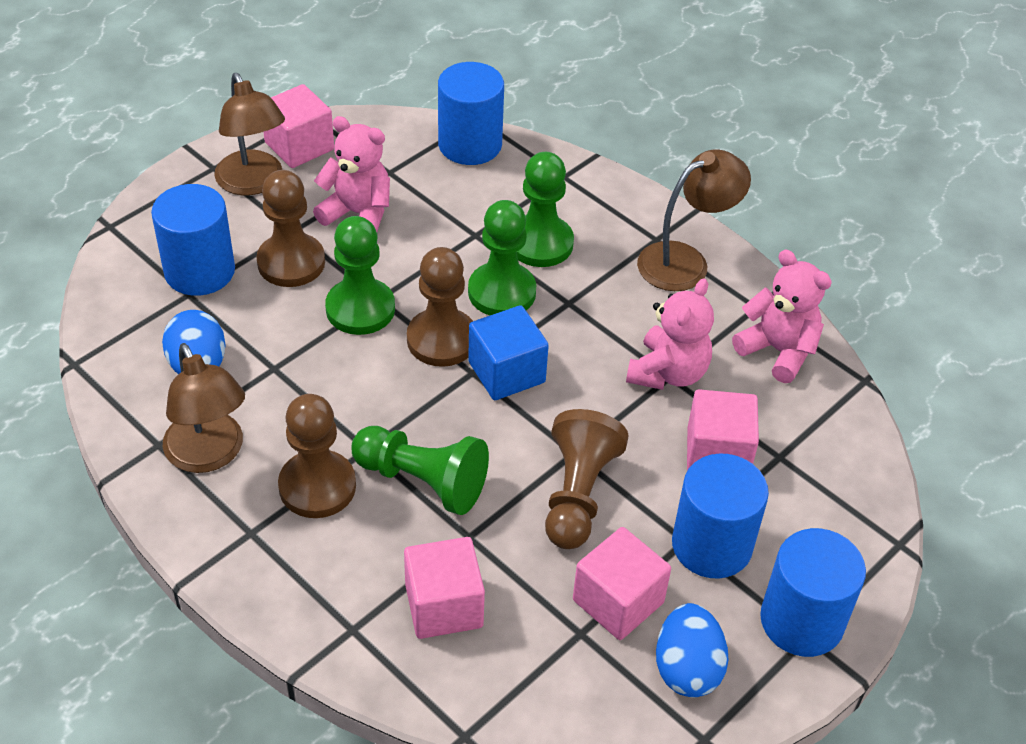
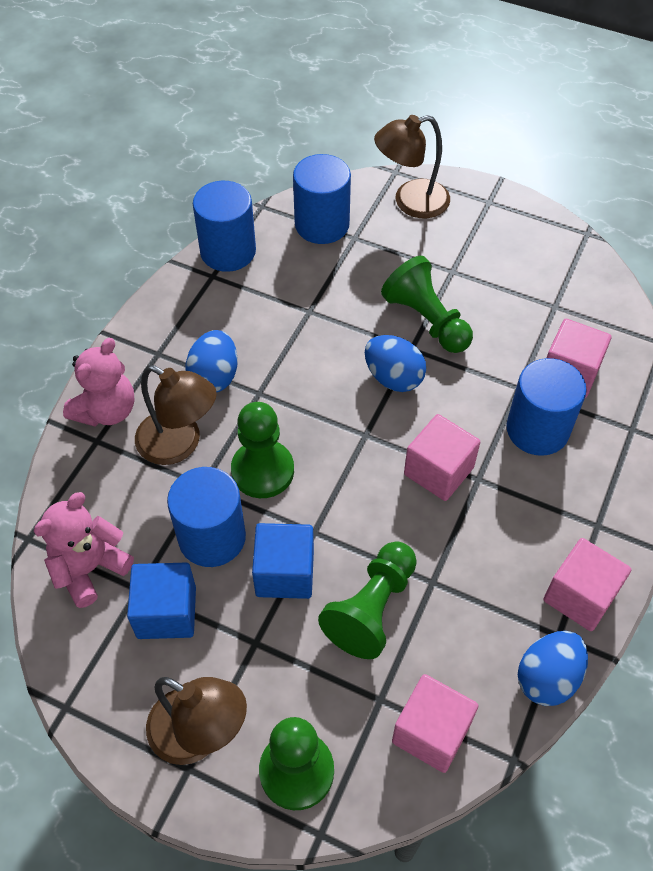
blue cube: 1 -> 2
blue egg: 2 -> 3
brown pawn: 4 -> 0
pink teddy bear: 3 -> 2

